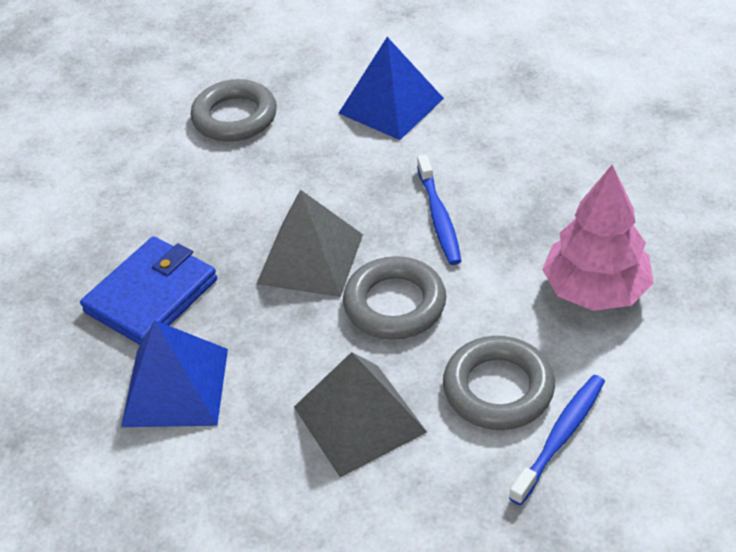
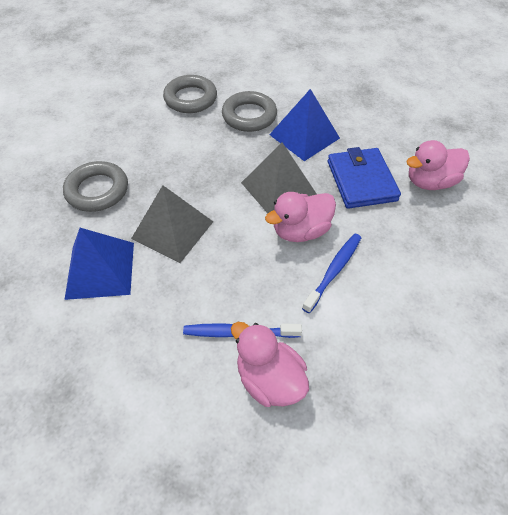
pink duck: 0 -> 3
pink tree: 1 -> 0

